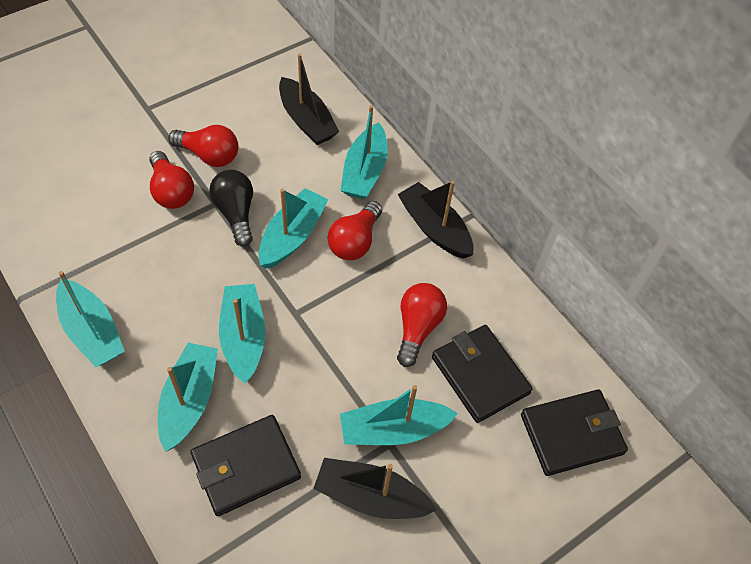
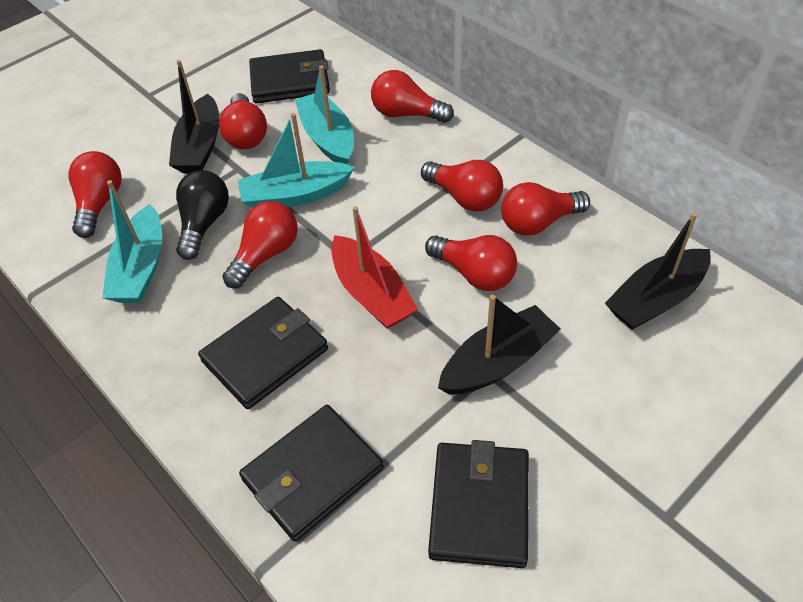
black wallet: 3 -> 4
red boat: 0 -> 1
red light bulb: 4 -> 7
turquoise boat: 6 -> 3

